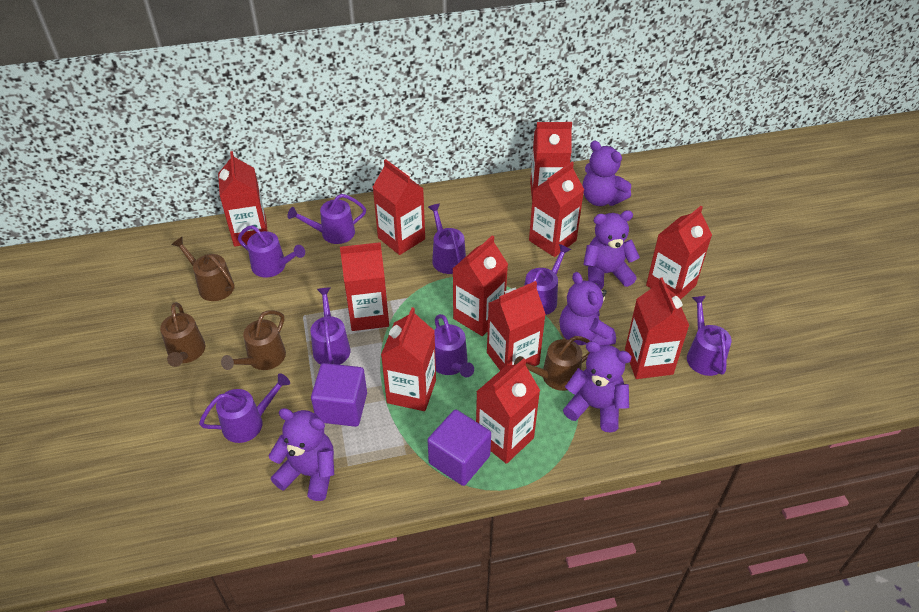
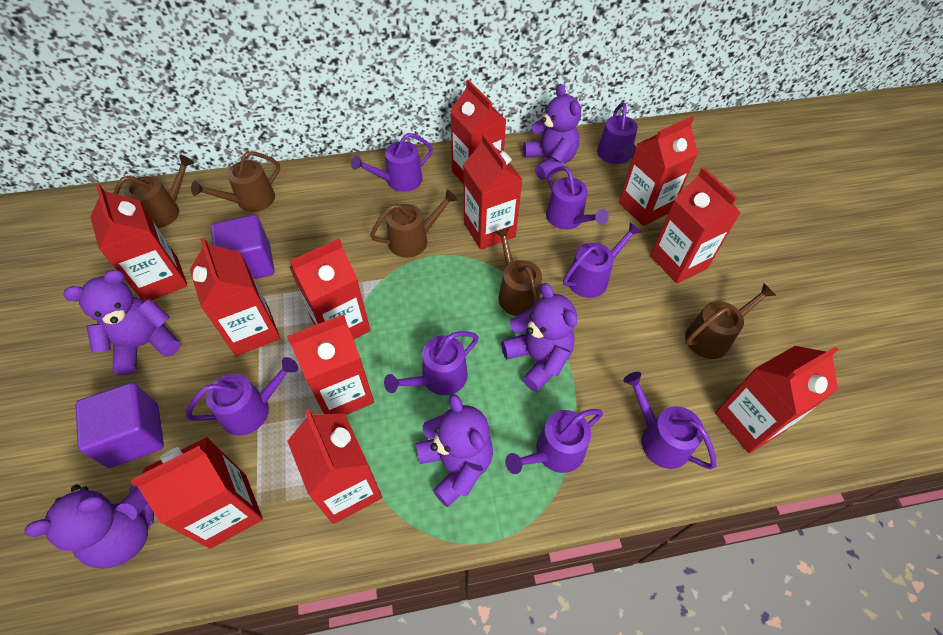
brown watering can: 4 -> 5

